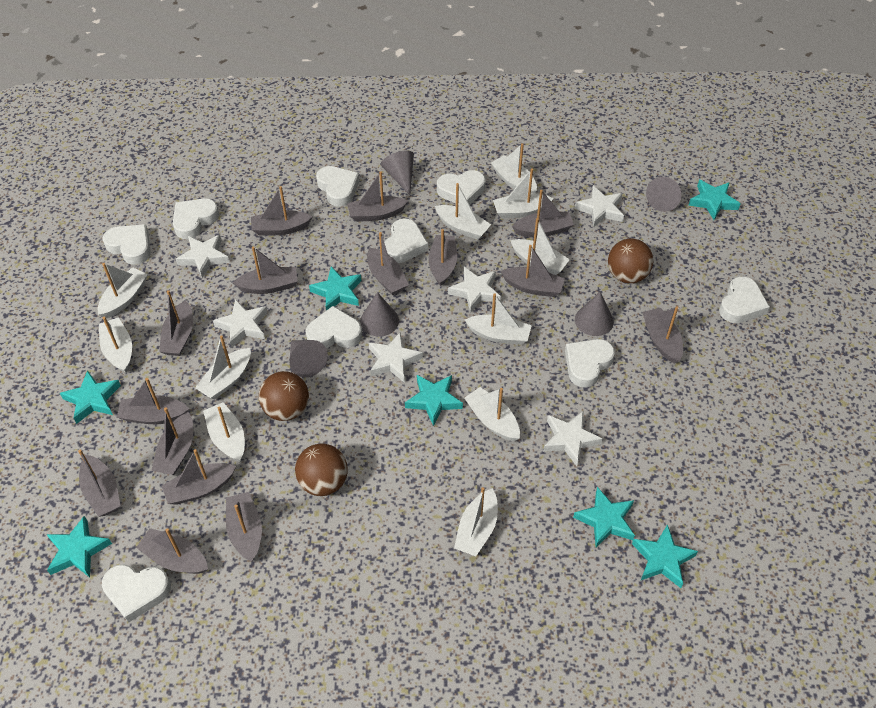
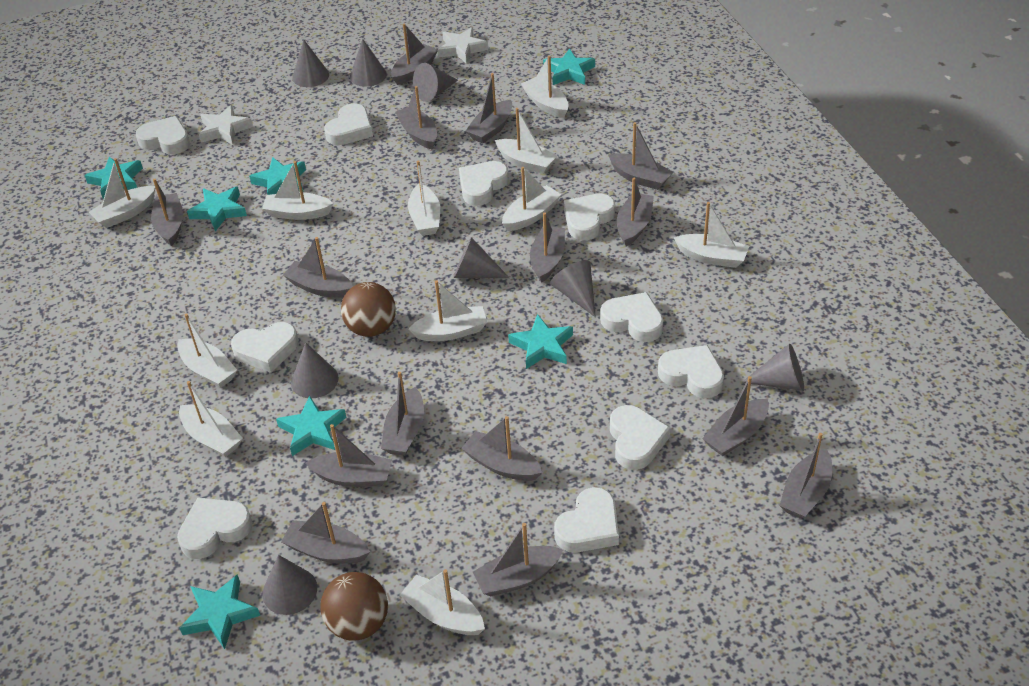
brown ball: 3 -> 2
grey cone: 5 -> 8
white heart: 9 -> 10
white star: 6 -> 2

